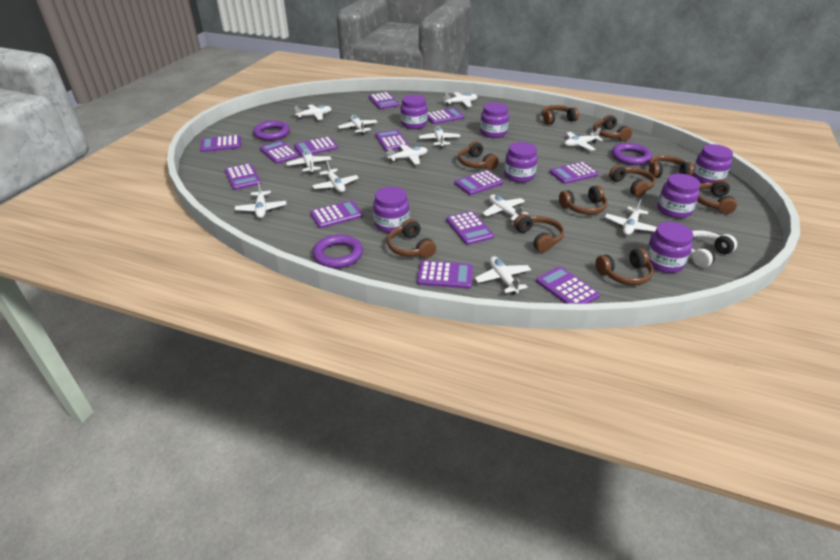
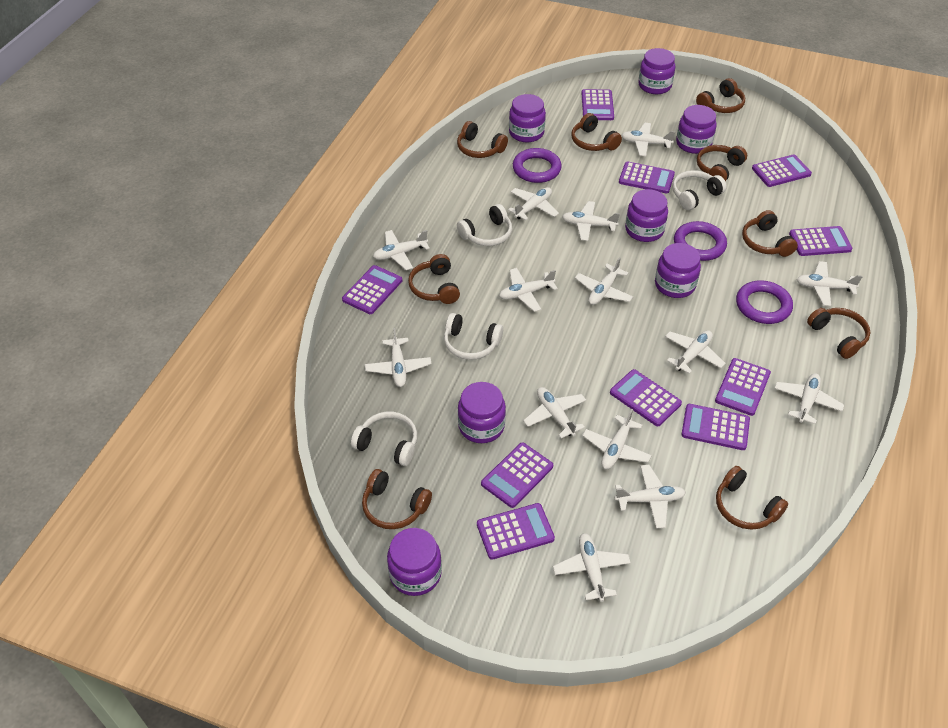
brown headphones: 10 -> 9
purple calculator: 13 -> 10
white headphones: 1 -> 4
white plane: 12 -> 14

